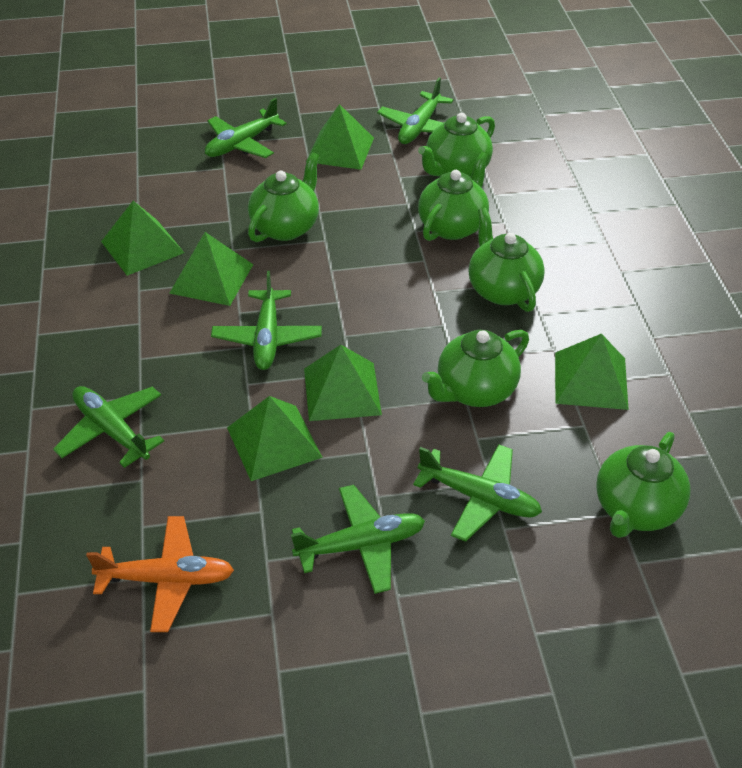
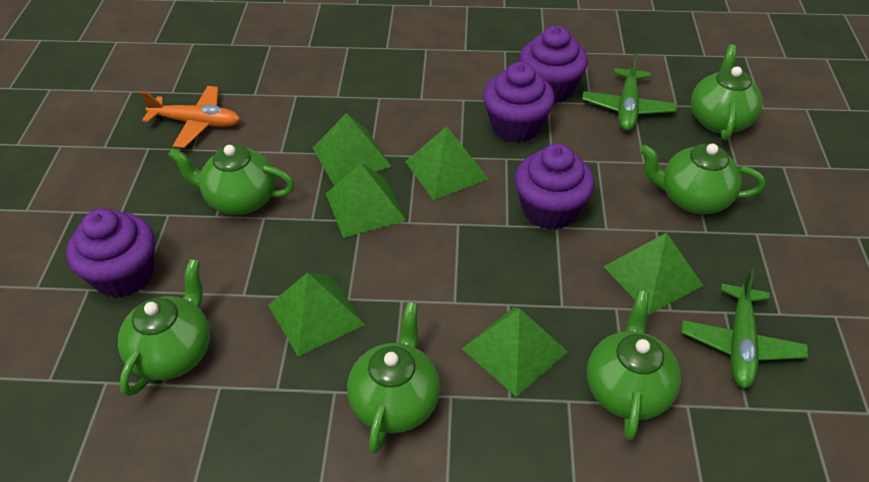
green plane: 6 -> 2
purple cupcake: 0 -> 4

